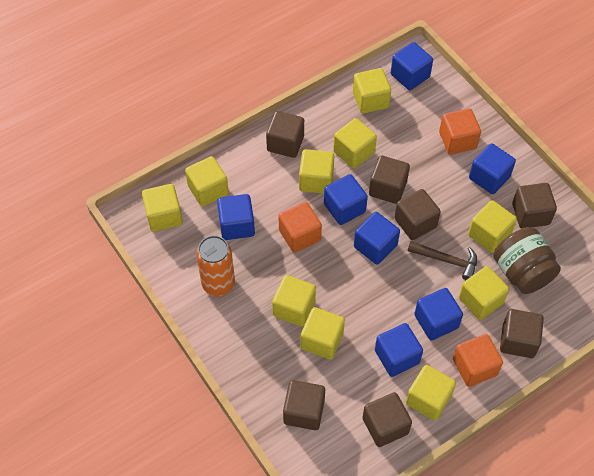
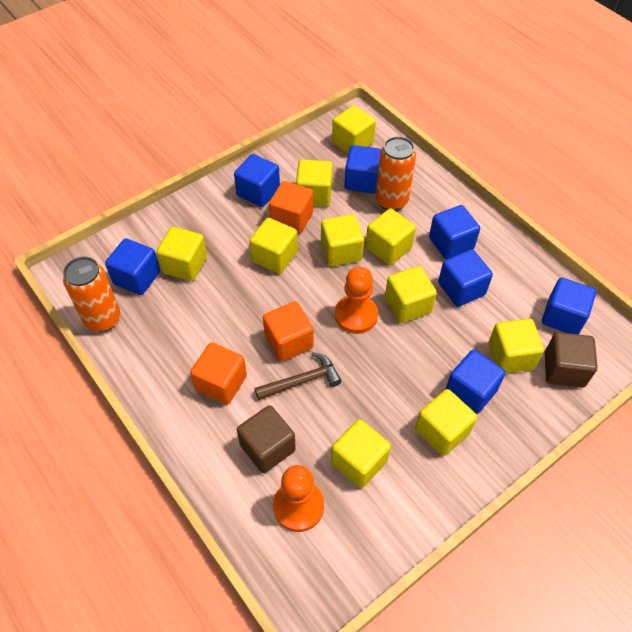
brown cube: 7 -> 2
brown jar: 1 -> 0
orange can: 1 -> 2
orange pawn: 0 -> 2

